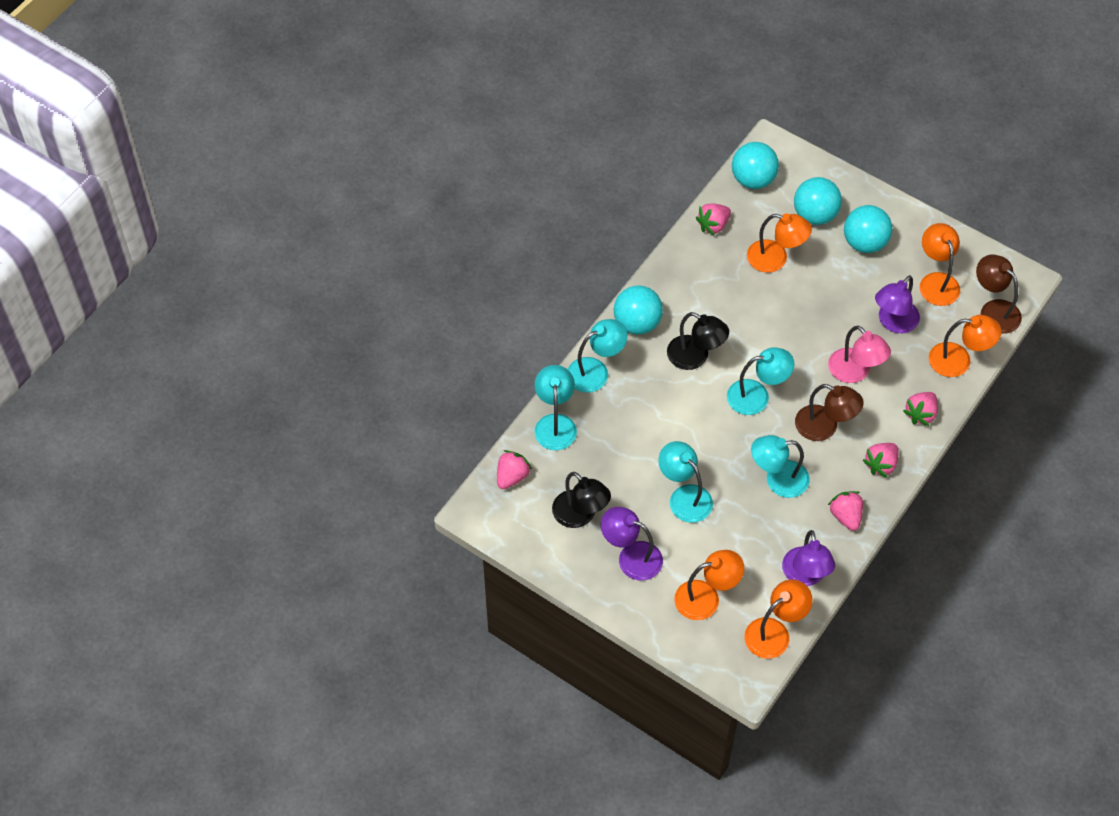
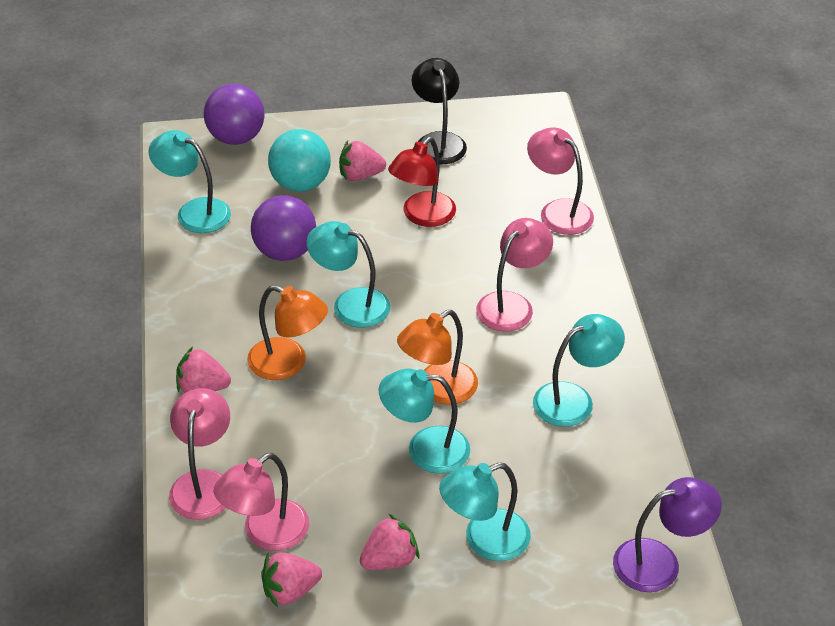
black lamp: 2 -> 1
brown lamp: 2 -> 0
orange lamp: 5 -> 2
pink lamp: 1 -> 4
pink strawberry: 5 -> 4
purple ball: 0 -> 2
purple lamp: 3 -> 1
red lamp: 0 -> 1
turquoise ball: 4 -> 1

